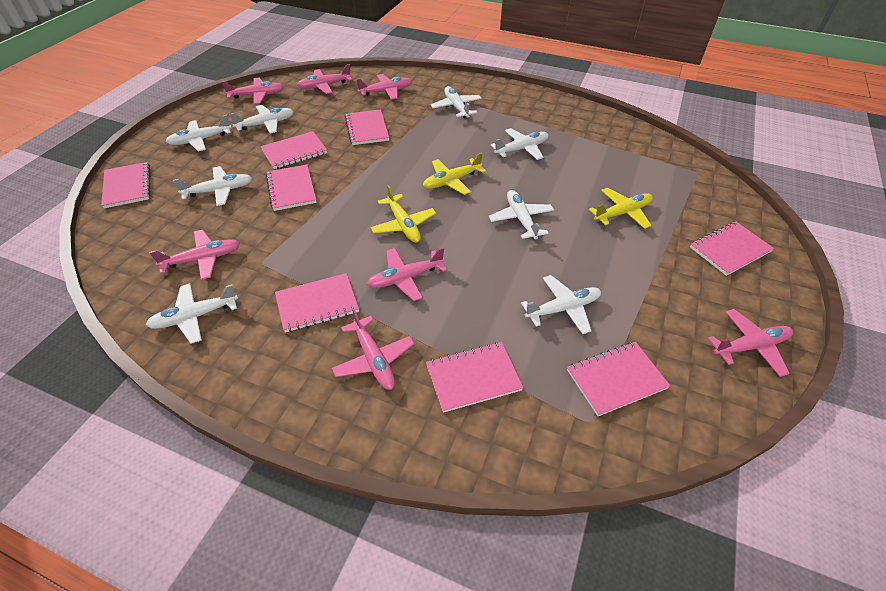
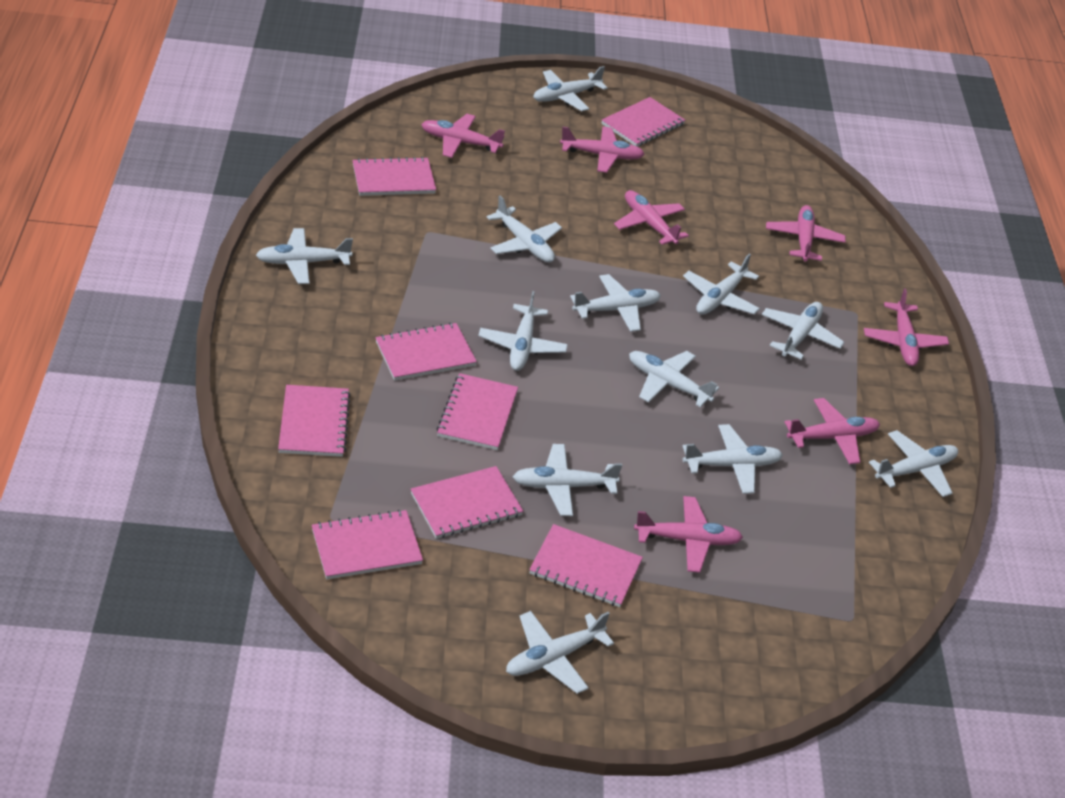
white plane: 8 -> 12
yellow plane: 3 -> 0

